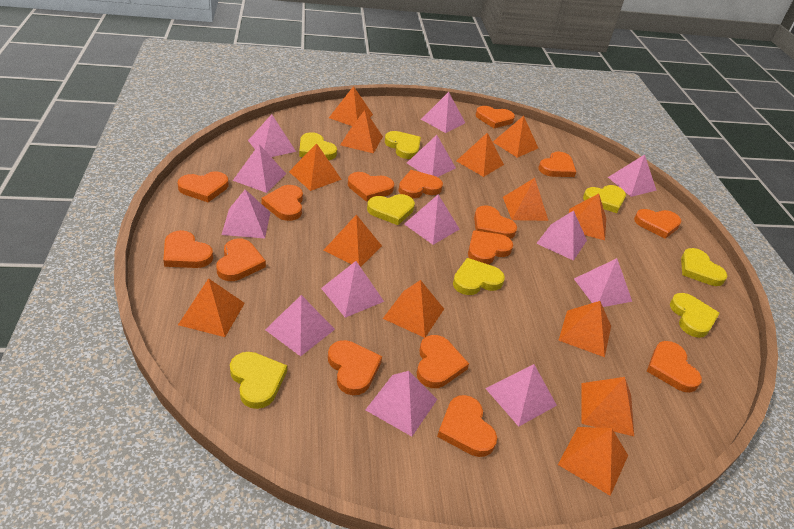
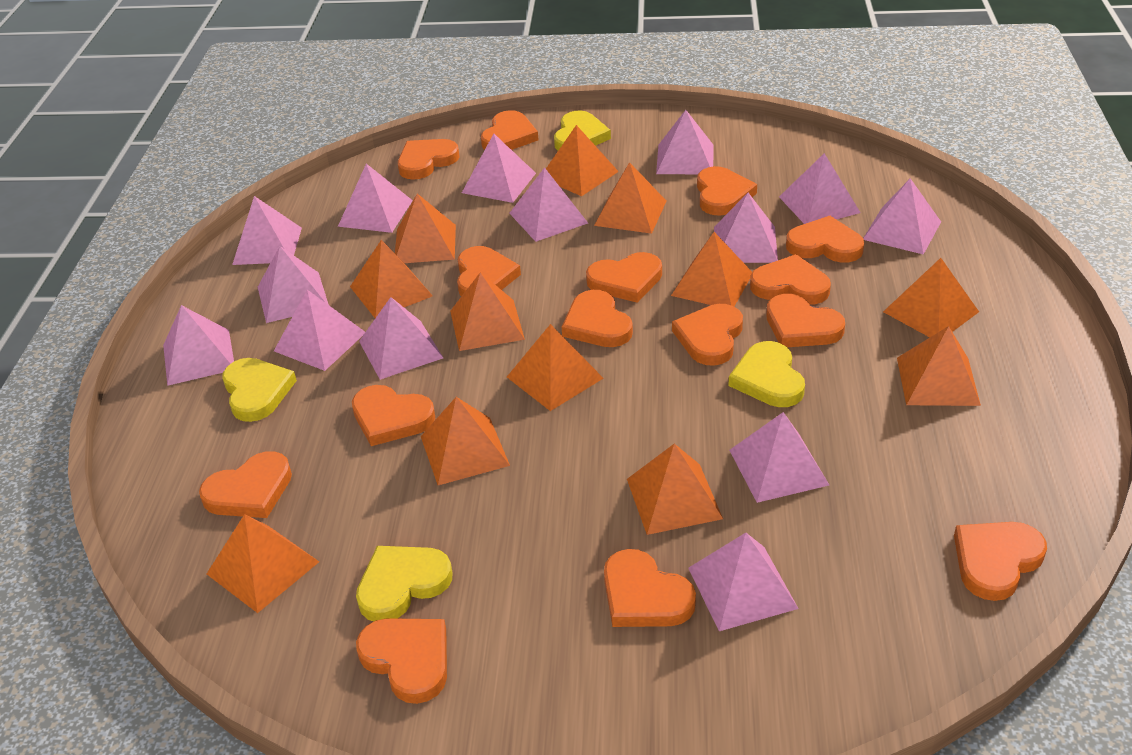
orange pyramid: 13 -> 12
pink pyramid: 13 -> 14
yellow heart: 8 -> 4

